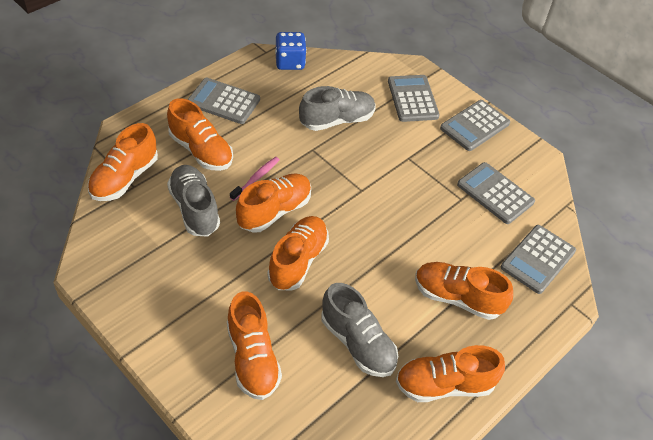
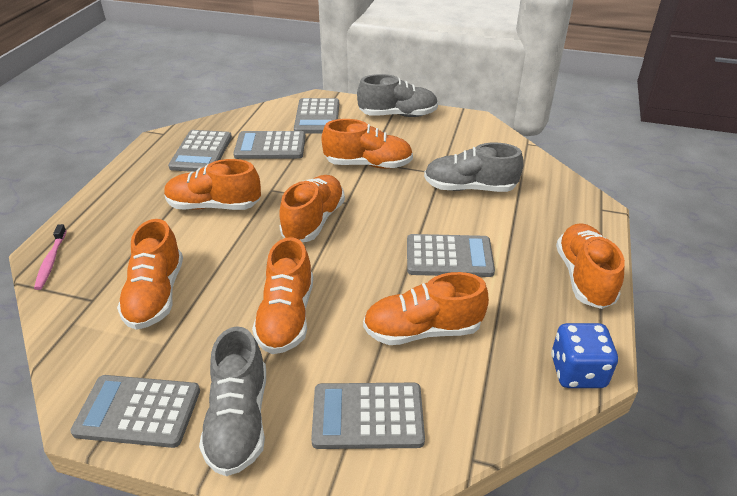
grey calculator: 5 -> 6

